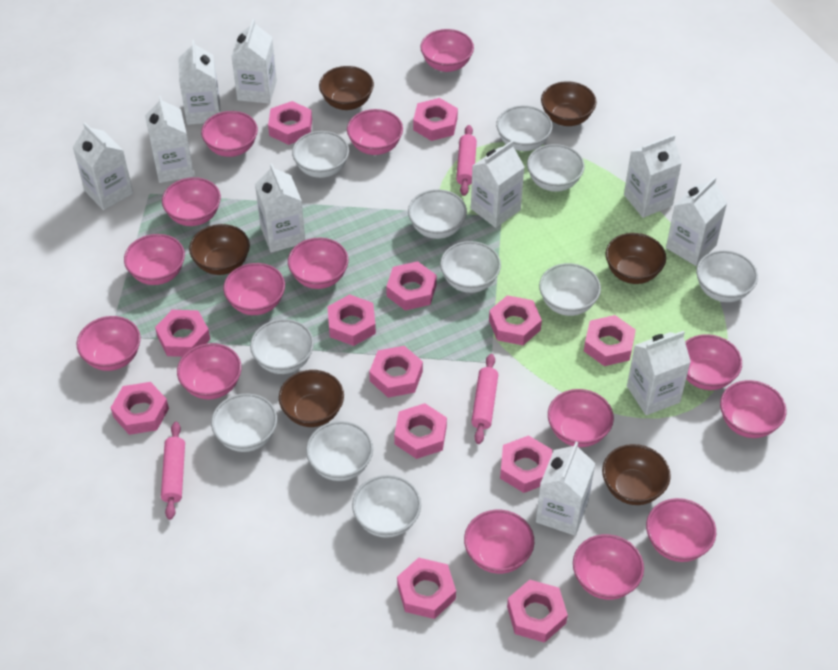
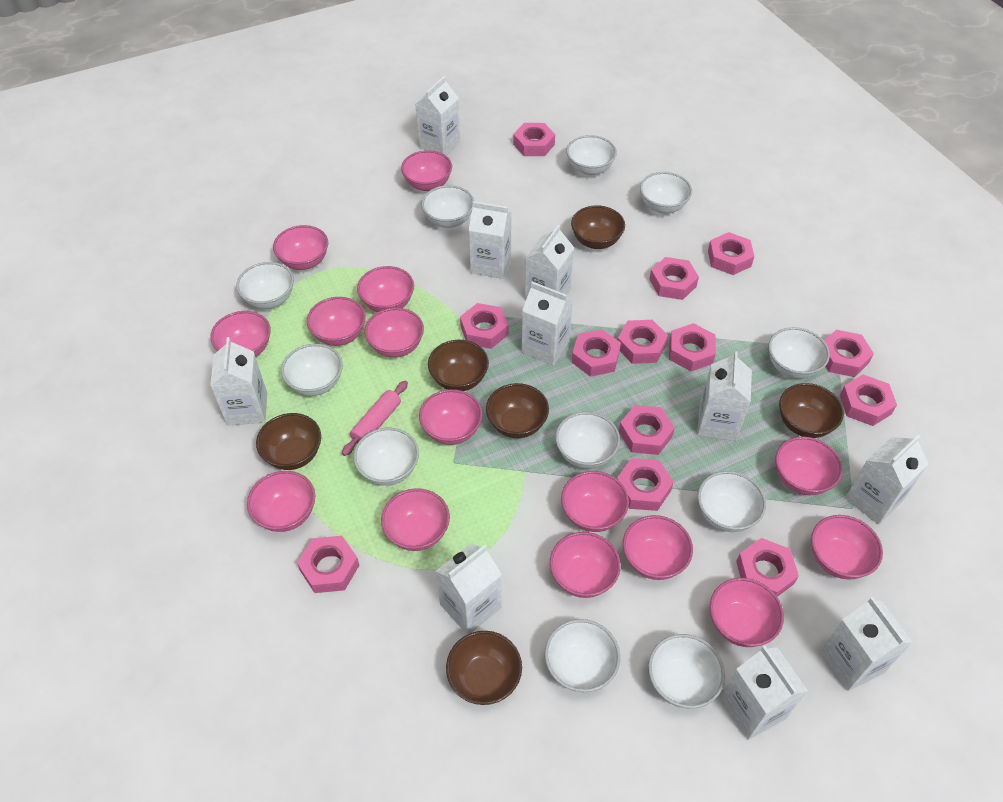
pink rolling pin: 3 -> 1

